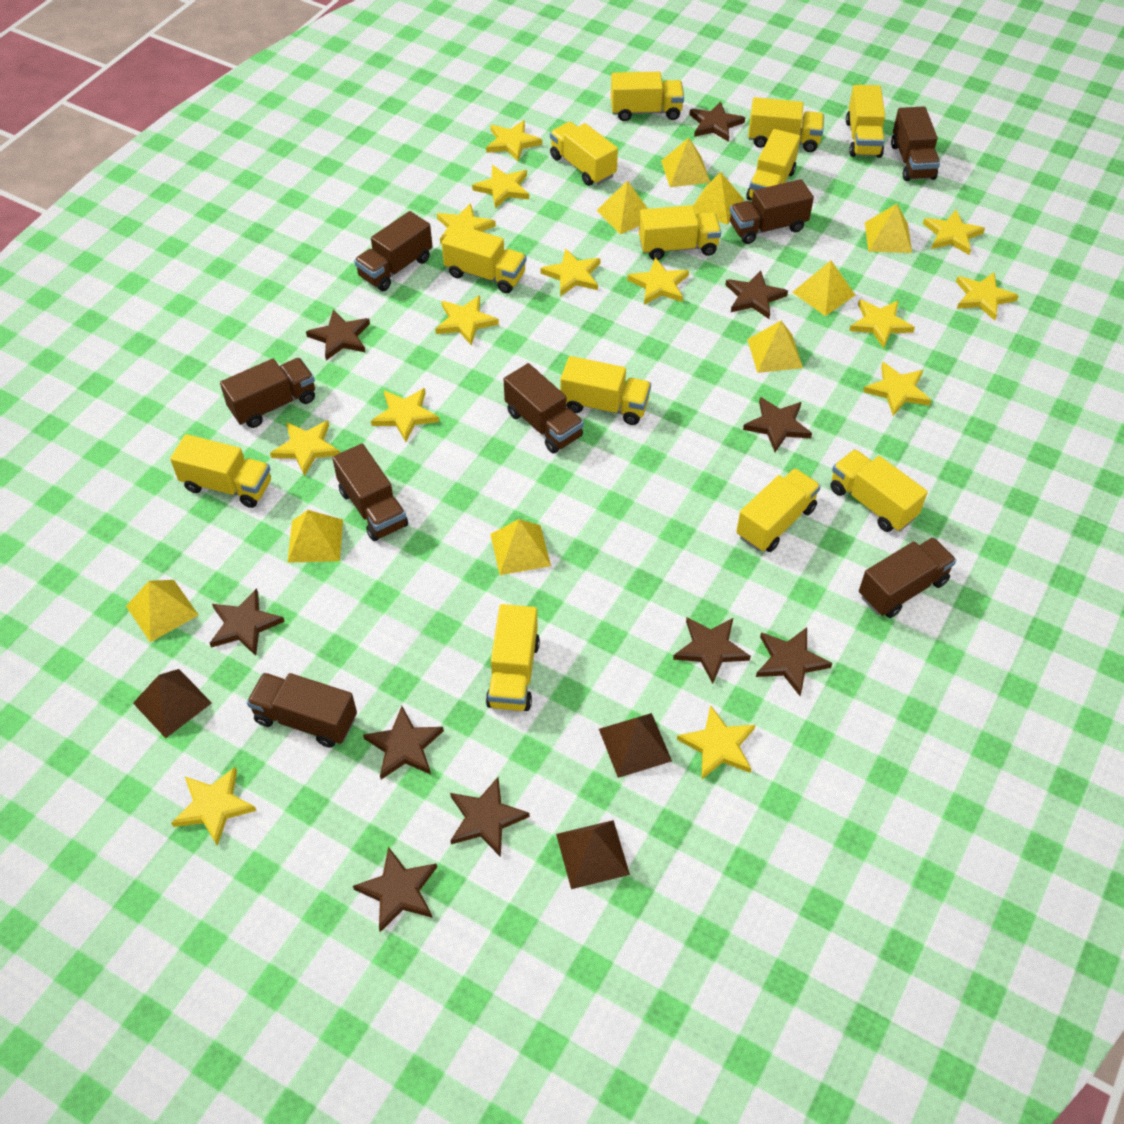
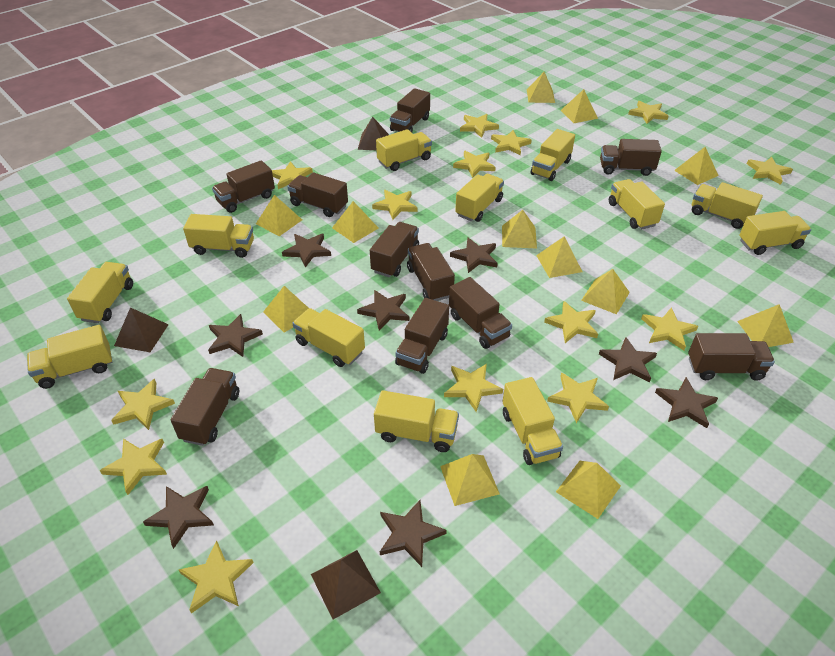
brown star: 10 -> 8
brown truck: 8 -> 10
yellow pyramid: 9 -> 12

